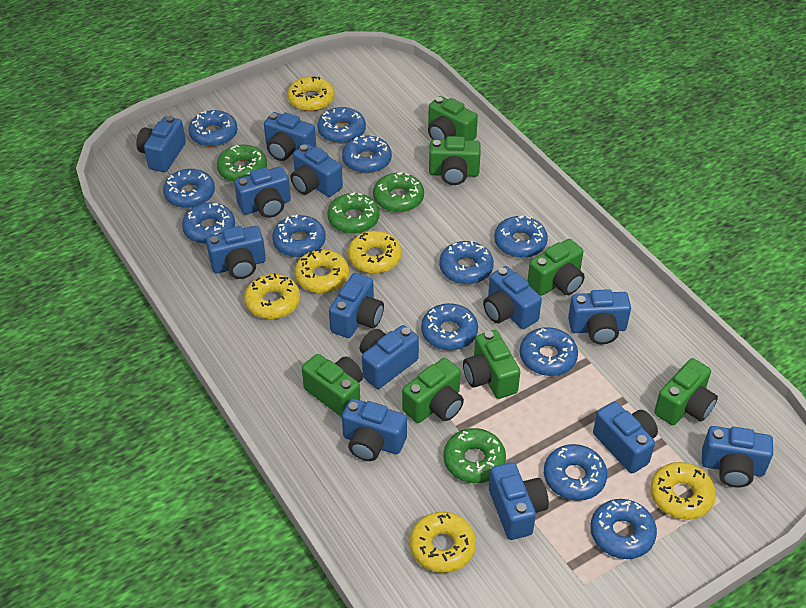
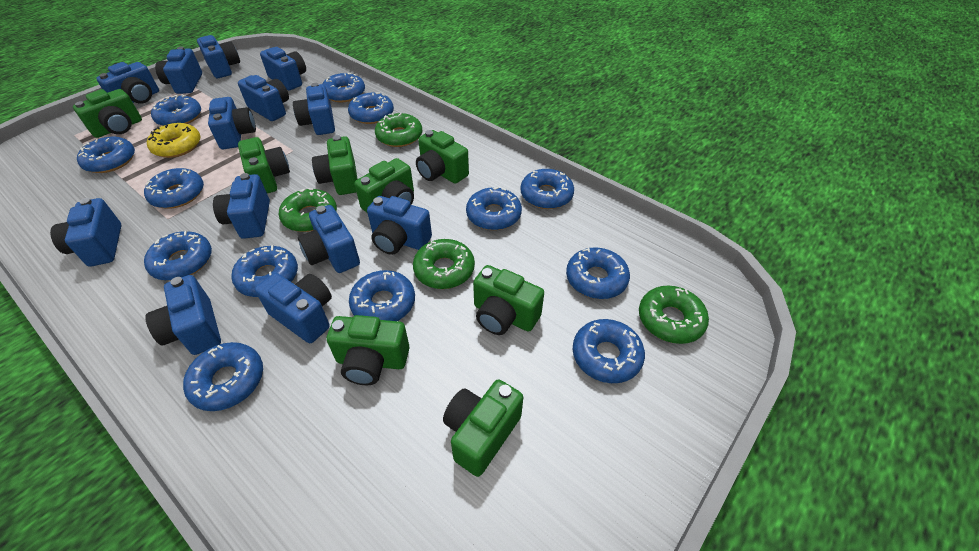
blue donut: 12 -> 13
green camera: 7 -> 8
yellow donut: 6 -> 1

